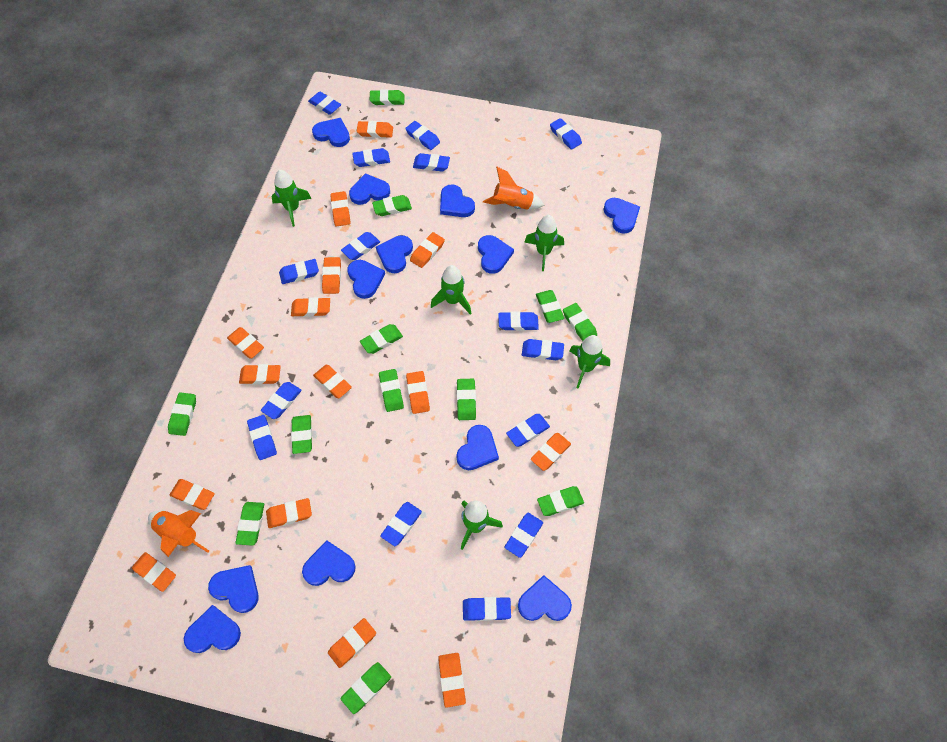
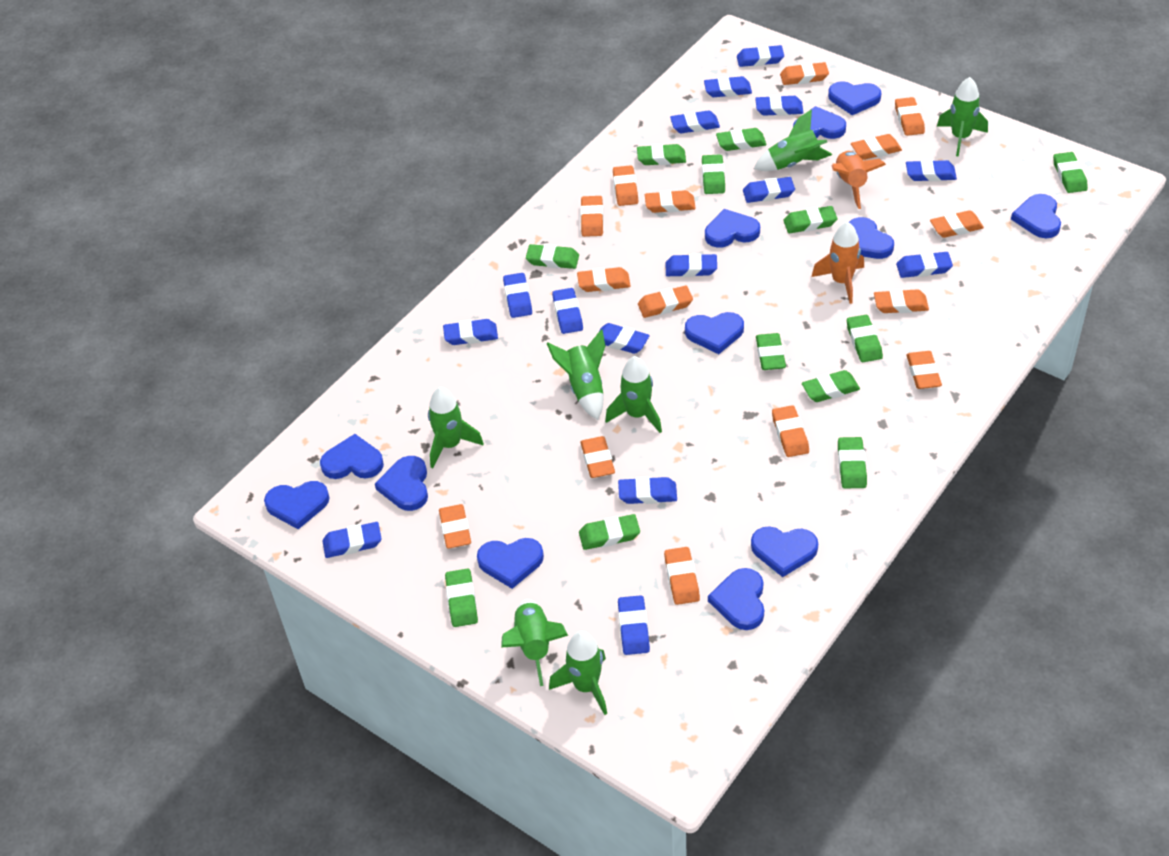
green rocket: 5 -> 7

